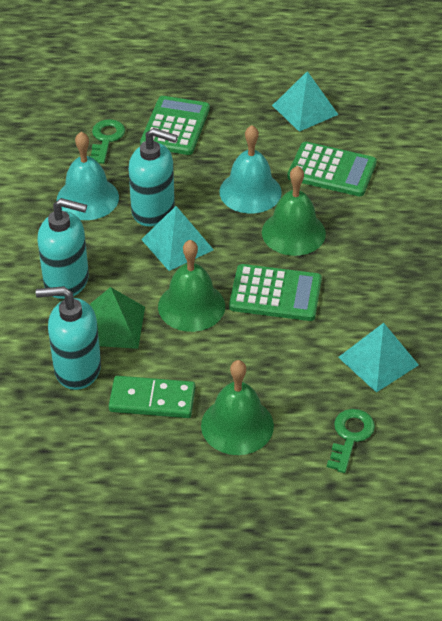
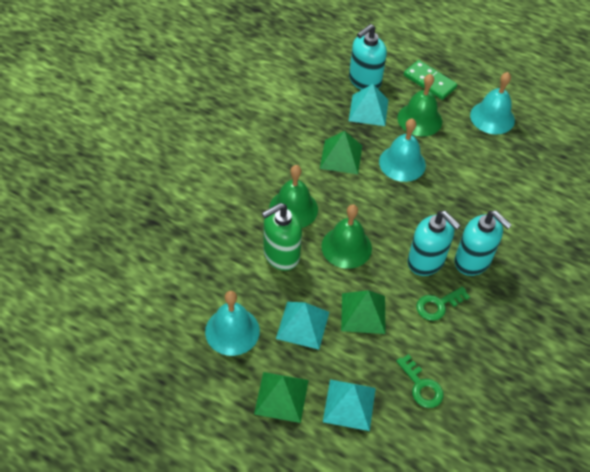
green calculator: 3 -> 0
green pyramid: 1 -> 3
green soap dispenser: 0 -> 1
turquoise bell: 2 -> 3

